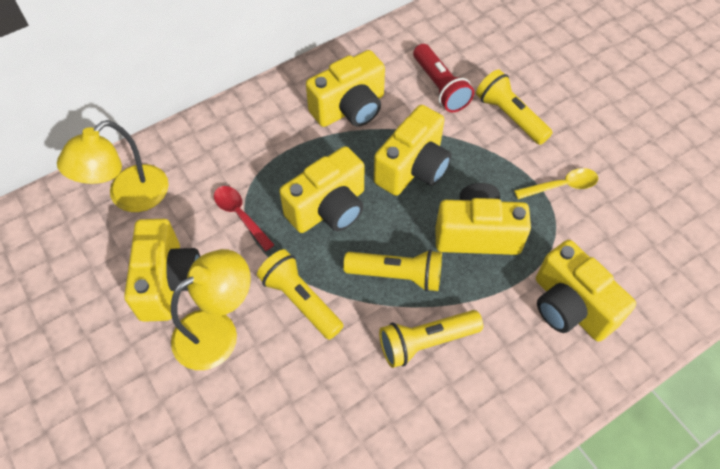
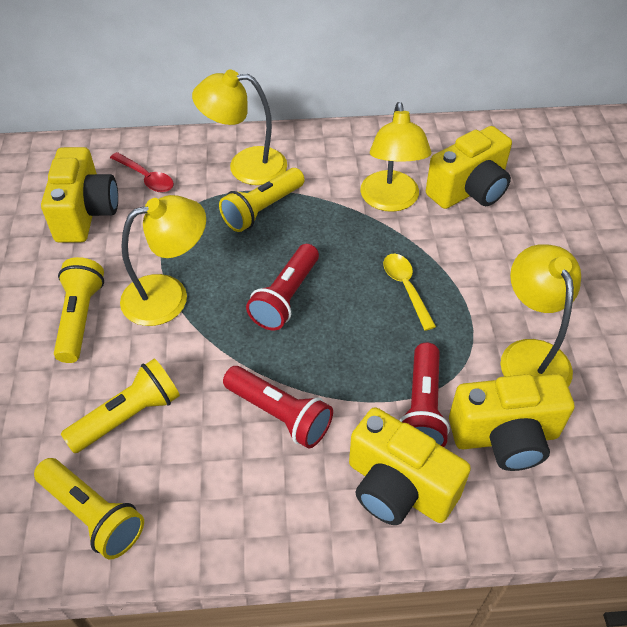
red flashlight: 1 -> 3
yellow camera: 6 -> 4
yellow lamp: 2 -> 4

